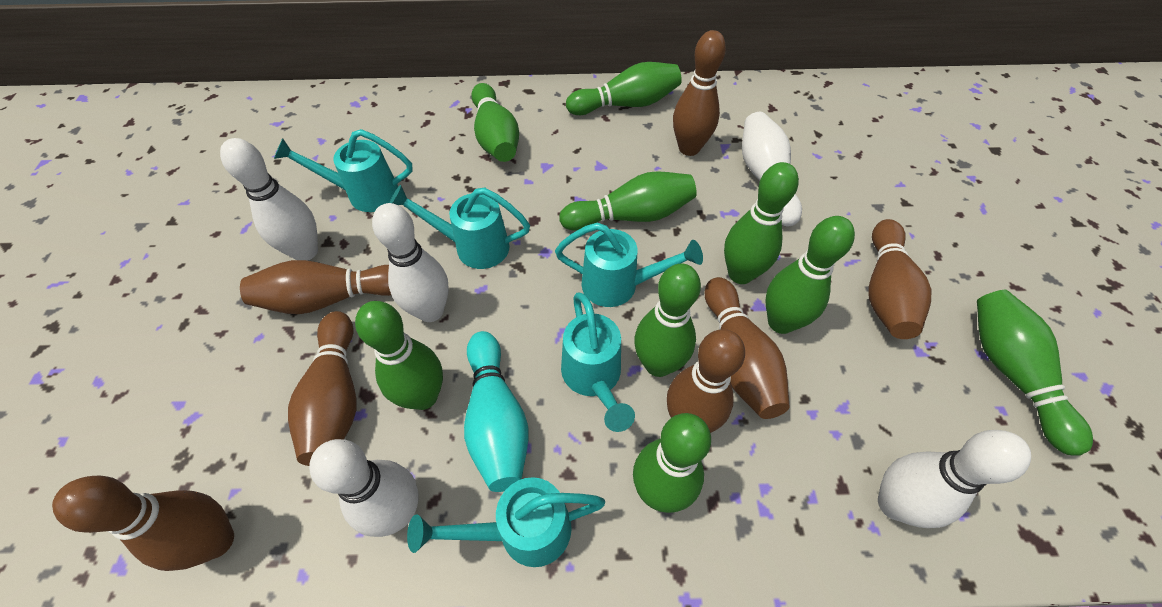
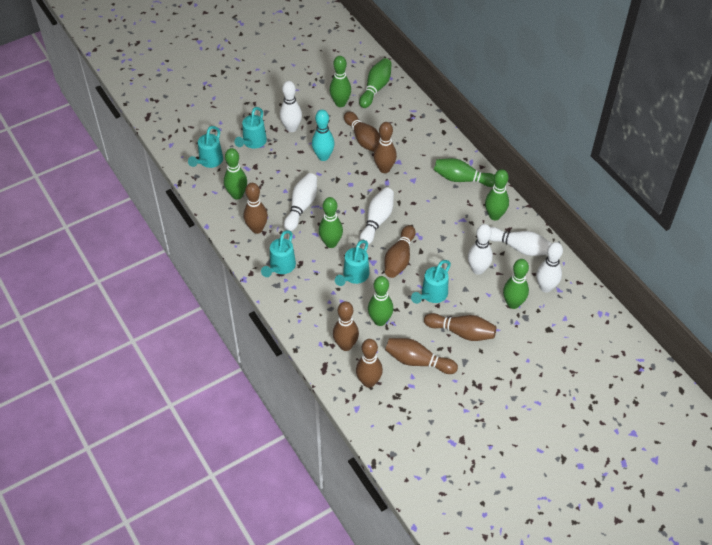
brown bowling pin: 7 -> 8
green bowling pin: 9 -> 8
white bowling pin: 5 -> 6

